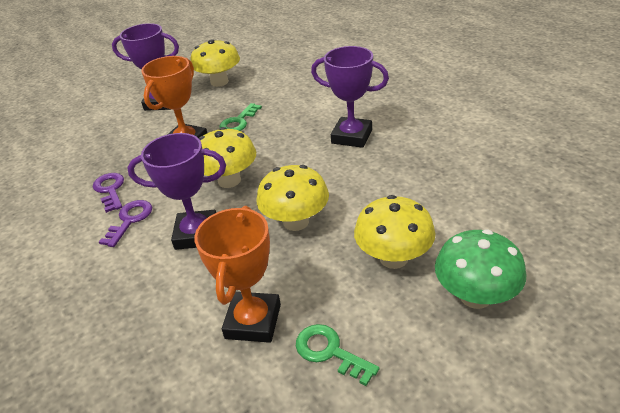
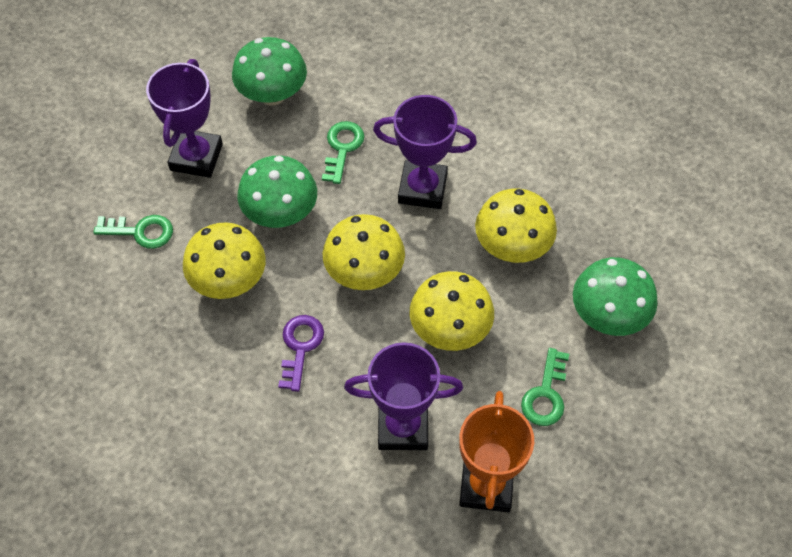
green key: 2 -> 3
green mushroom: 1 -> 3
orange trophy: 2 -> 1
purple key: 2 -> 1

